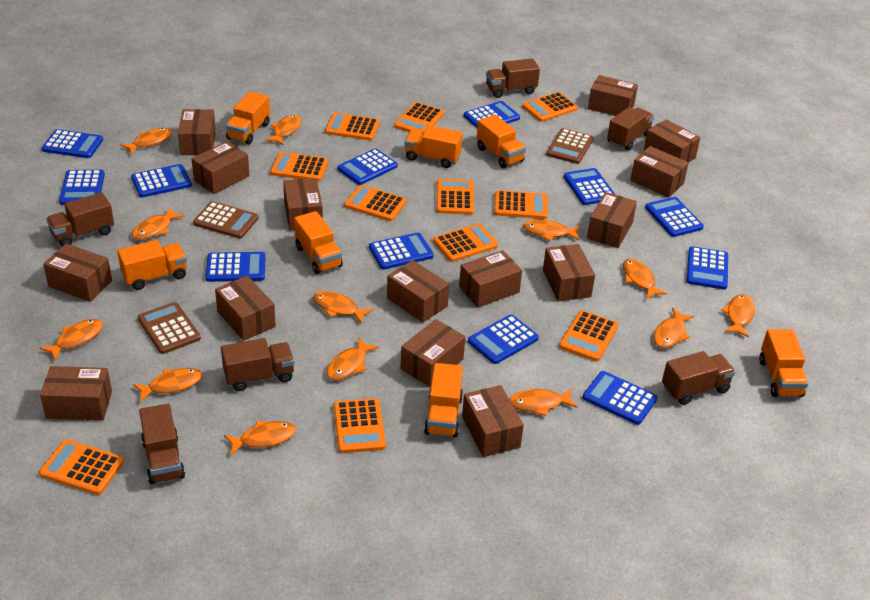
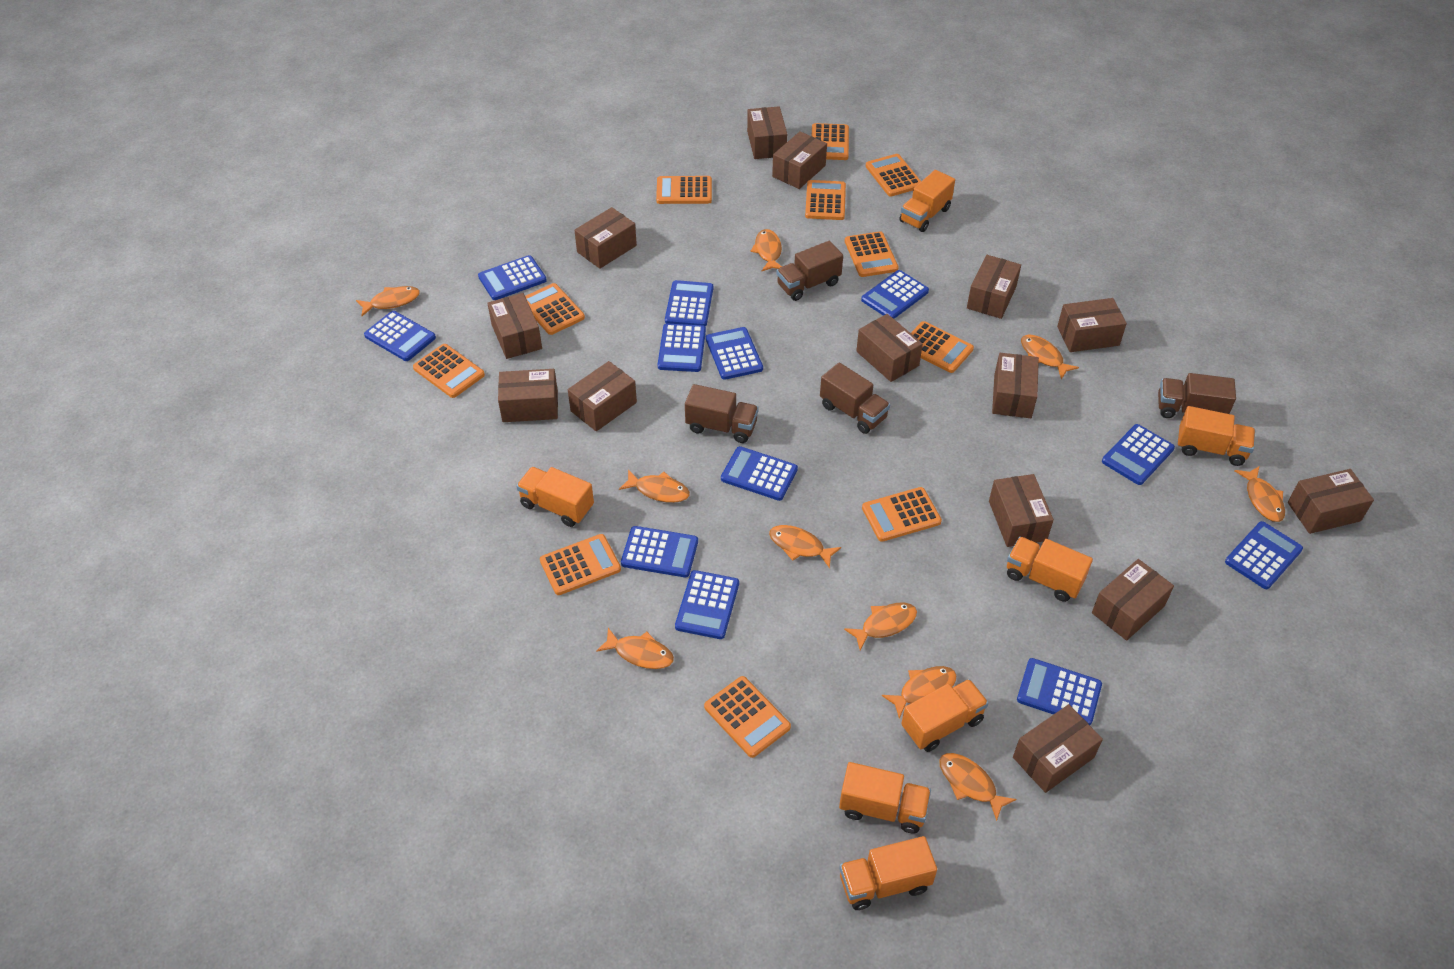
brown box: 15 -> 14
brown calculator: 3 -> 0
brown truck: 6 -> 4
orange fish: 13 -> 10

